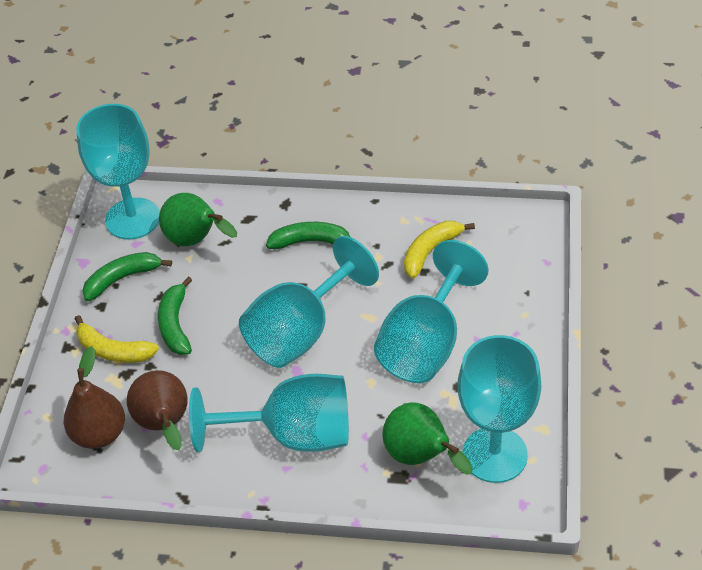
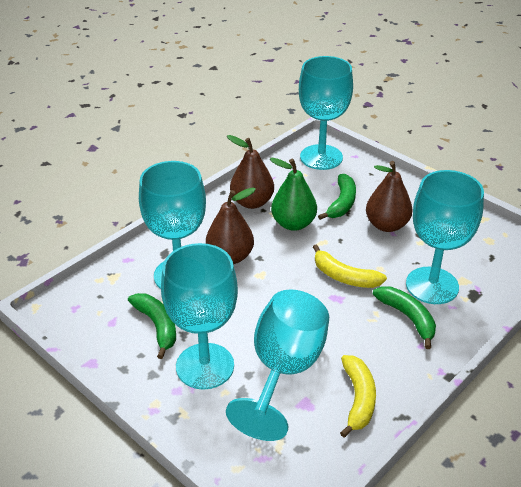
brown pear: 2 -> 3
green pear: 2 -> 1

